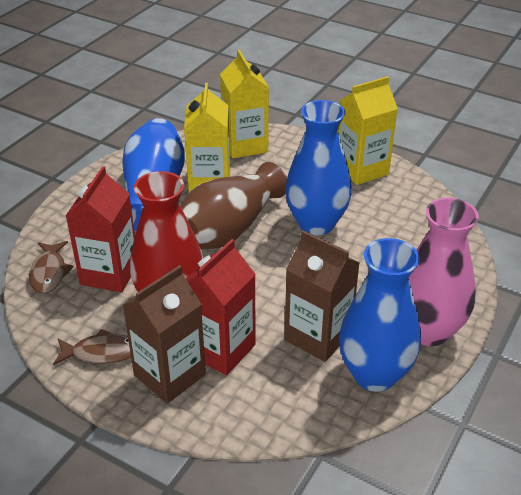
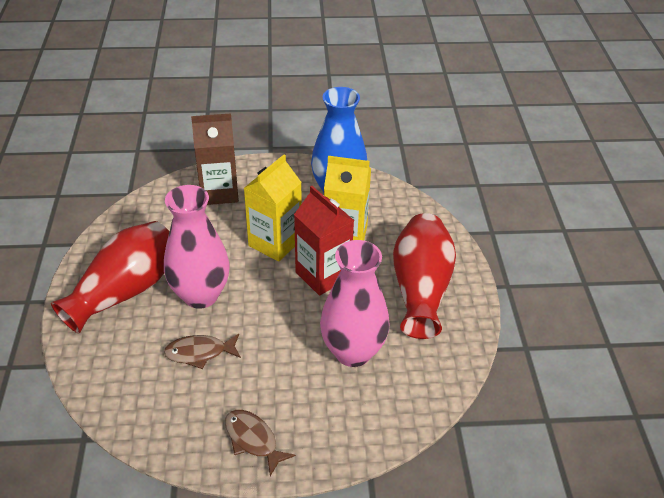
blue vase: 3 -> 1
brown carton: 2 -> 1
brown vase: 1 -> 0
pink vase: 1 -> 2
red carton: 2 -> 1
red vase: 1 -> 2
yellow carton: 3 -> 2

